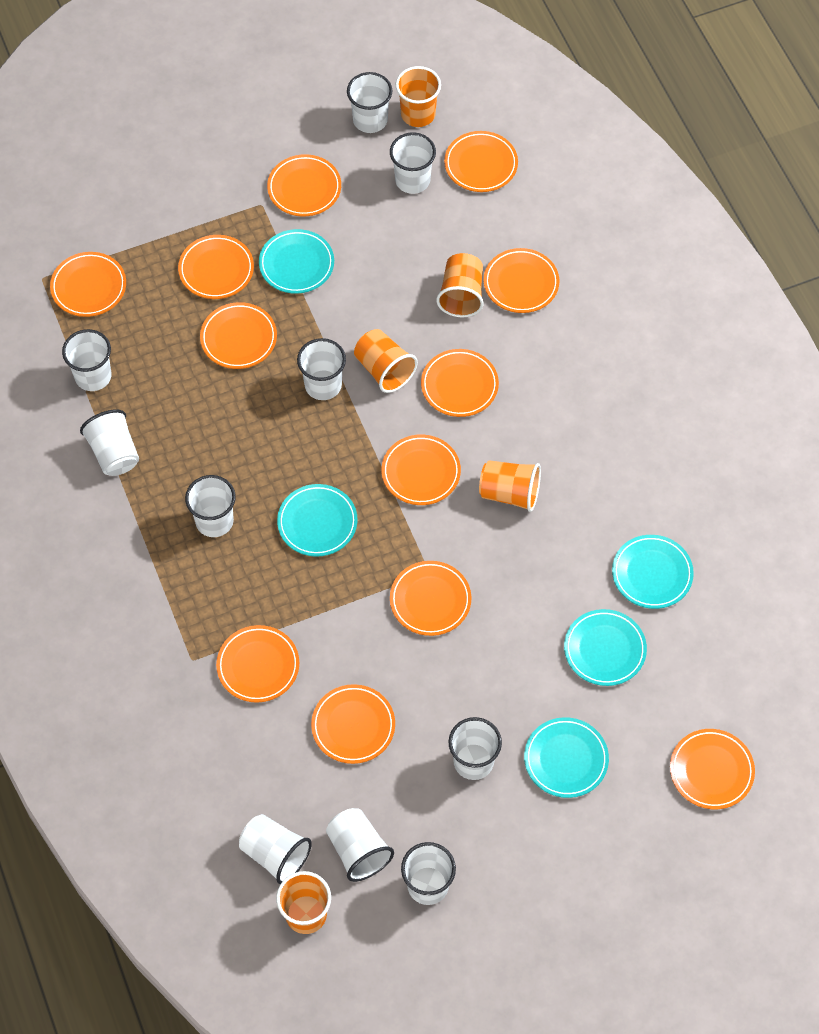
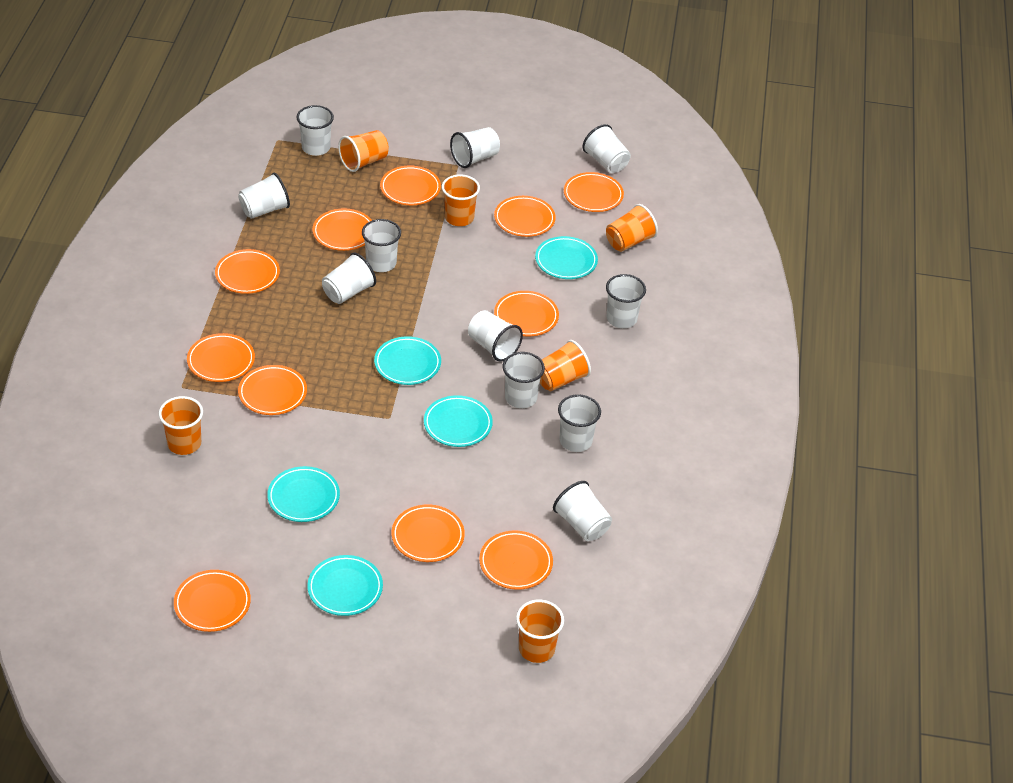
orange cup: 5 -> 6
orange plate: 12 -> 11
white cup: 10 -> 11

